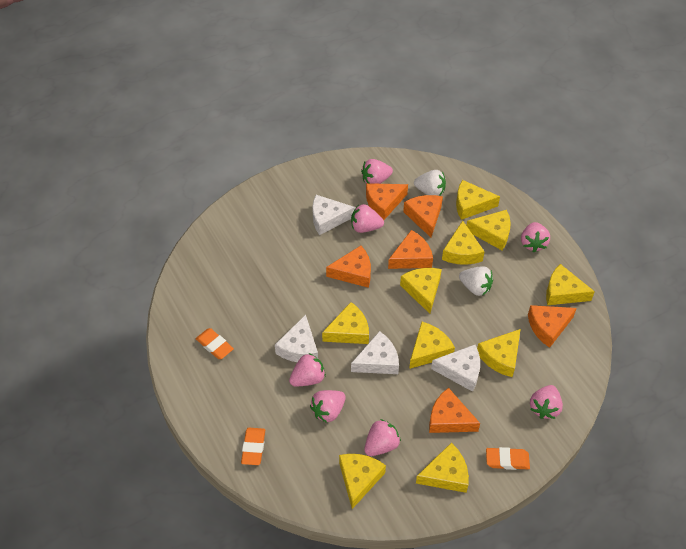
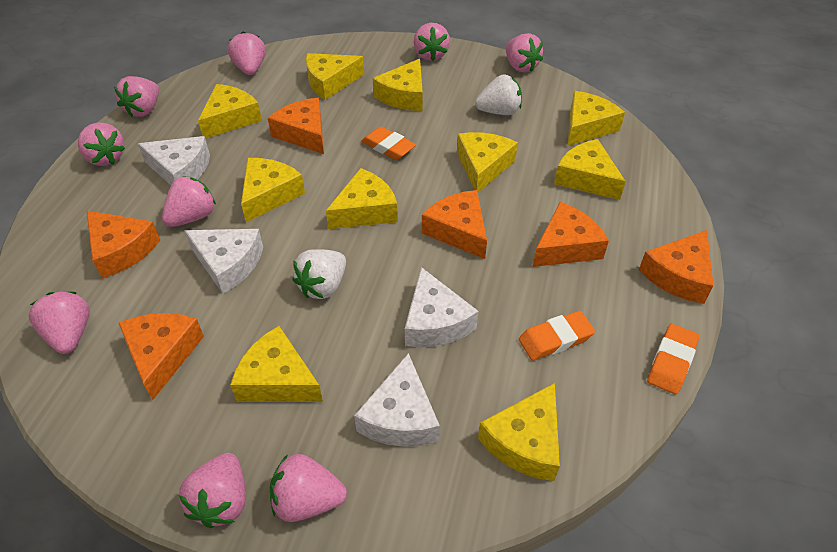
pink strawberry: 7 -> 9

